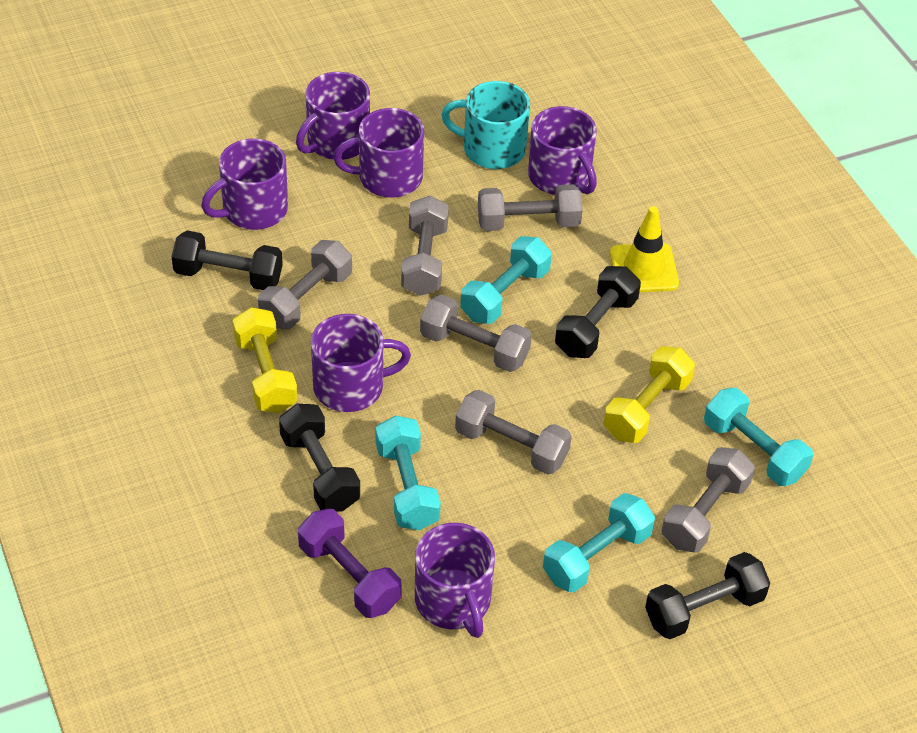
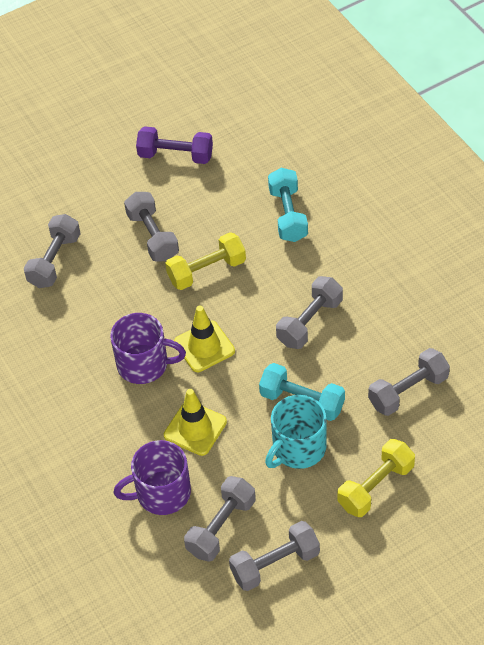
black dumbbell: 4 -> 0
purple mug: 6 -> 2
turquoise dumbbell: 4 -> 2
yellow traffic cone: 1 -> 2

